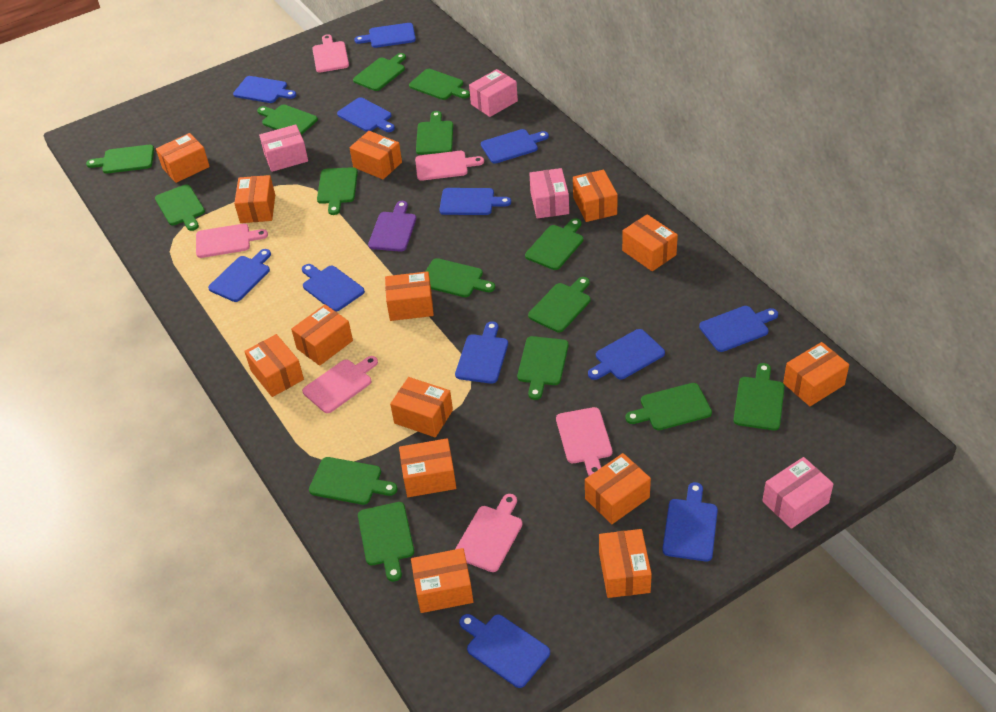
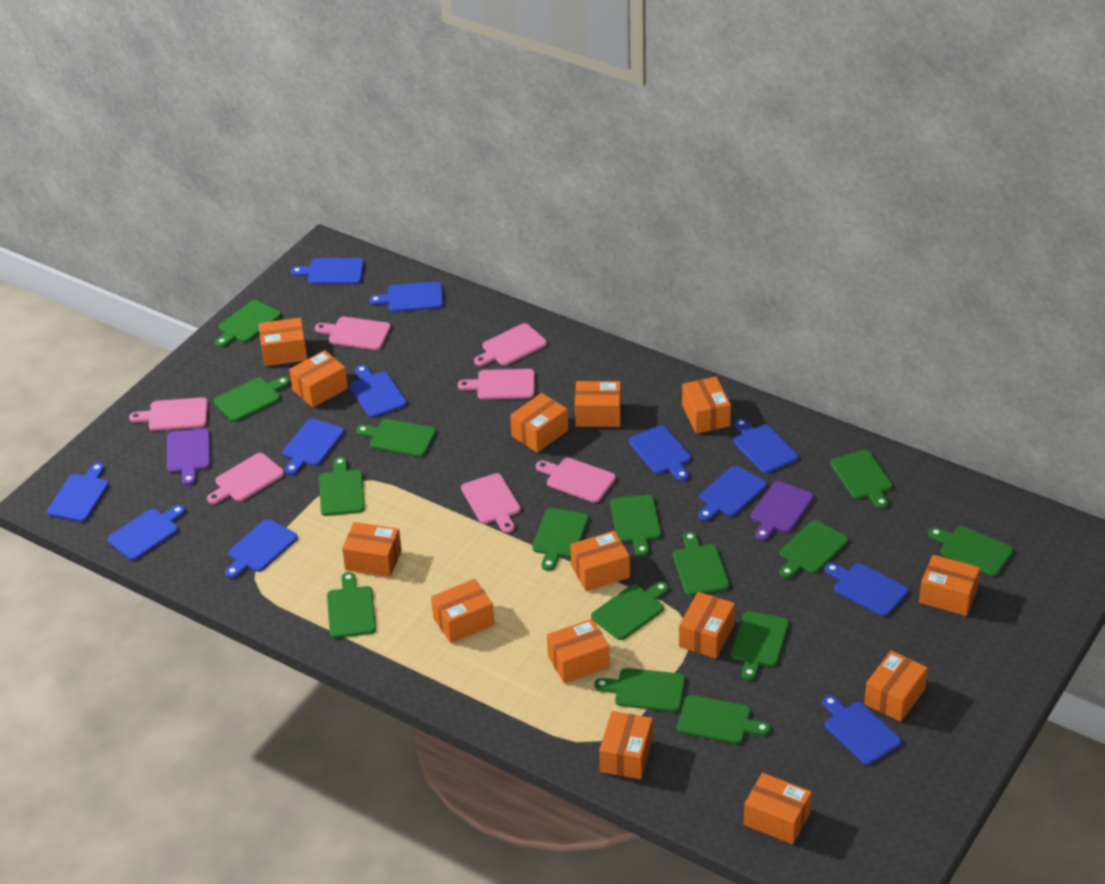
pink box: 4 -> 0
pink cutting board: 6 -> 7
purple cutting board: 1 -> 2

